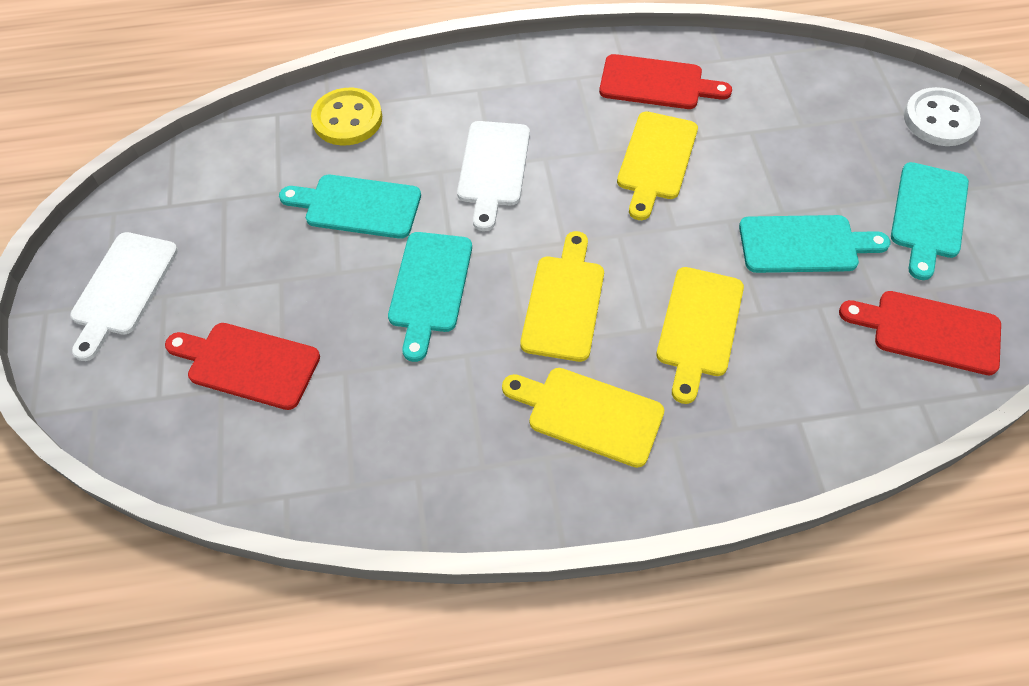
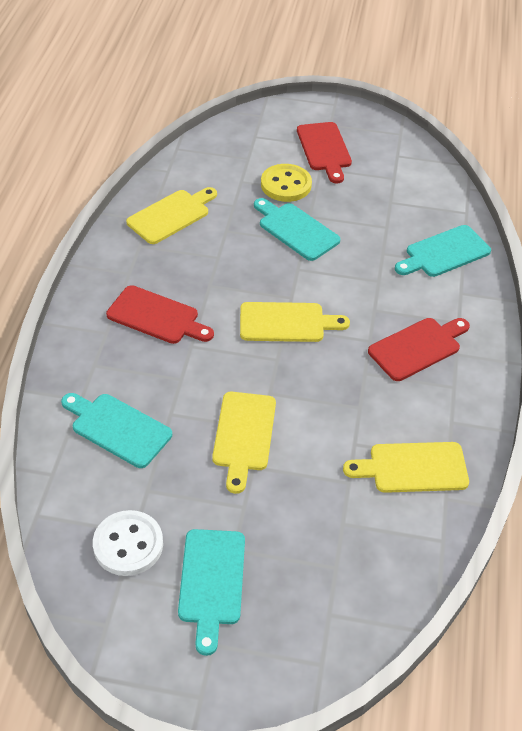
white cutting board: 2 -> 0

